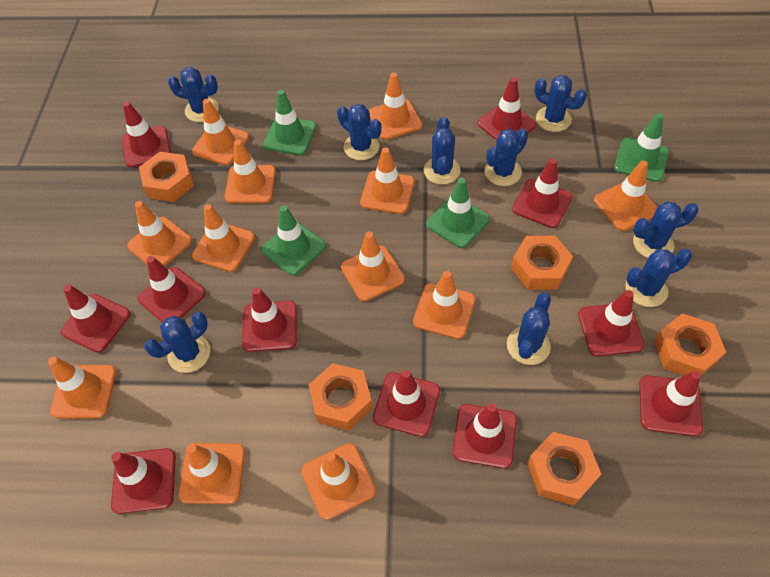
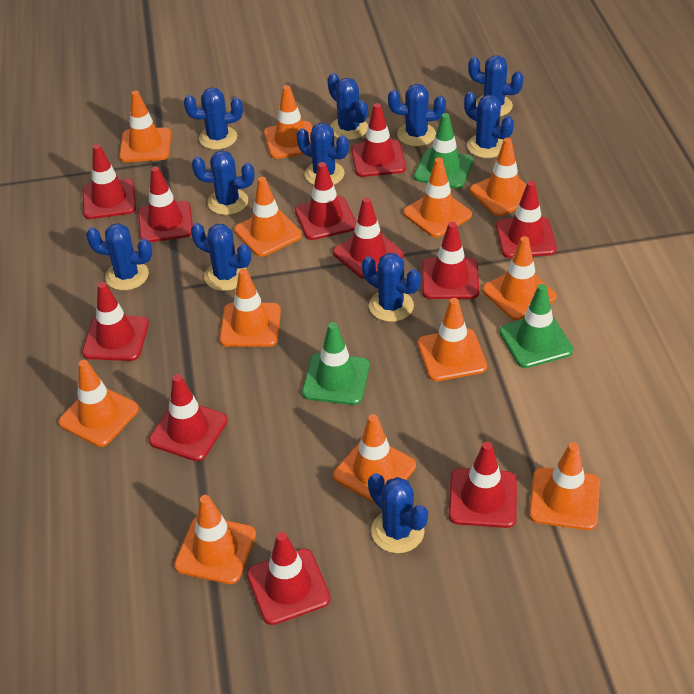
blue cactus: 9 -> 11
green traffic cone: 4 -> 3
orange nut: 5 -> 0

